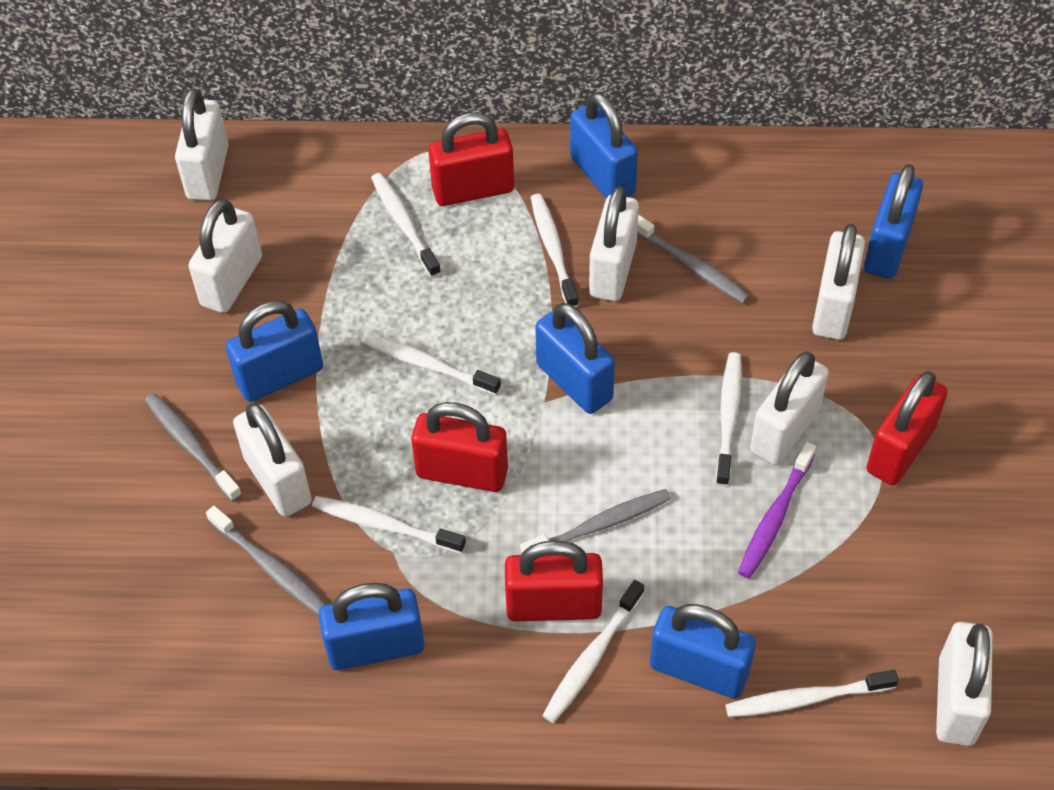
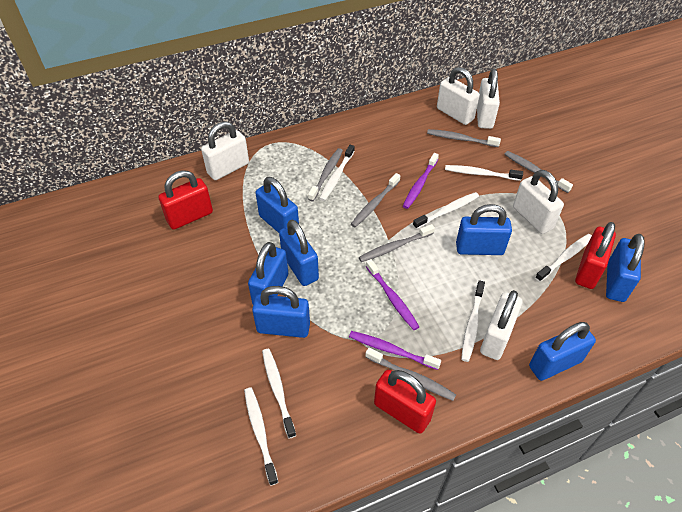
blue padlock: 6 -> 7
grey toothbrush: 4 -> 6
purple toothbrush: 1 -> 3
red padlock: 4 -> 3
white padlock: 7 -> 5

